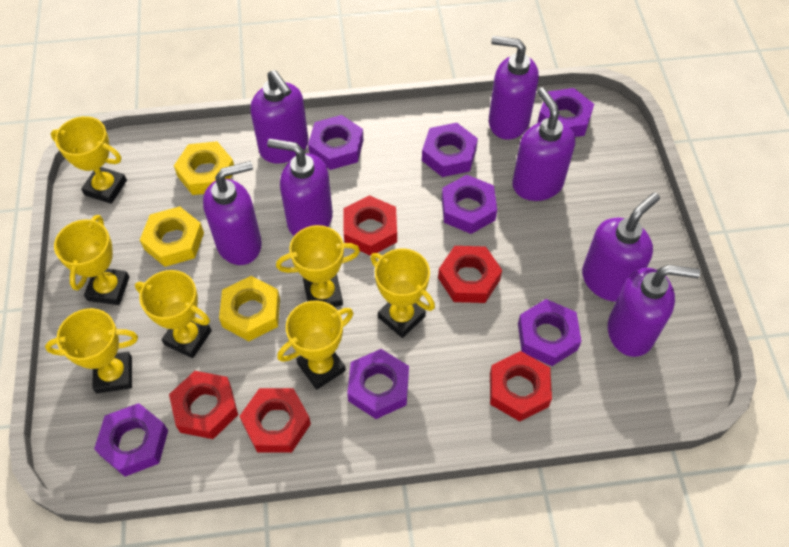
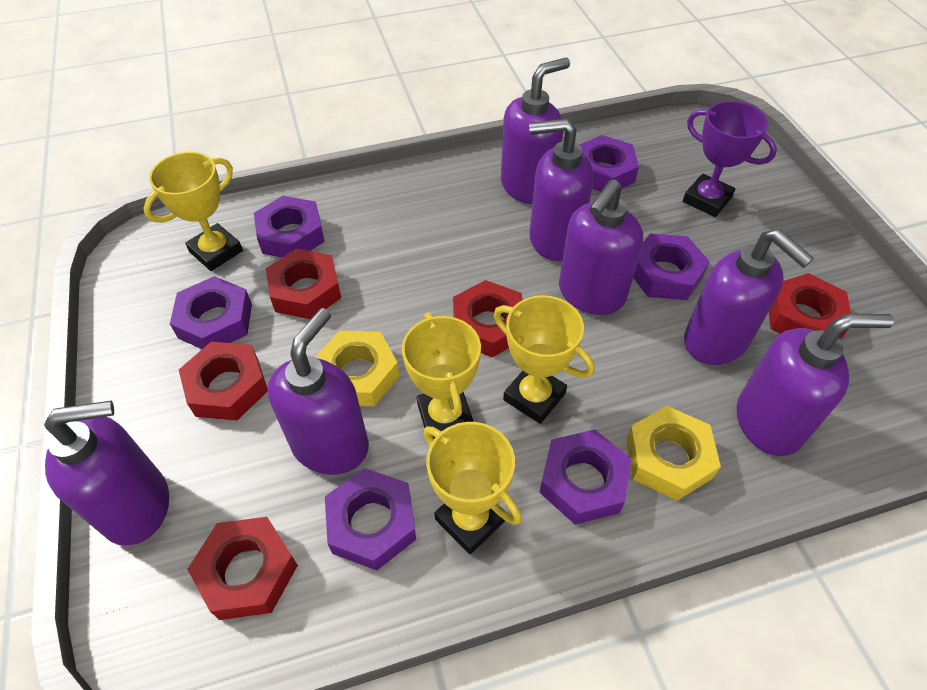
purple nut: 7 -> 6
purple trophy: 0 -> 1
yellow nut: 3 -> 2
yellow trophy: 7 -> 4

